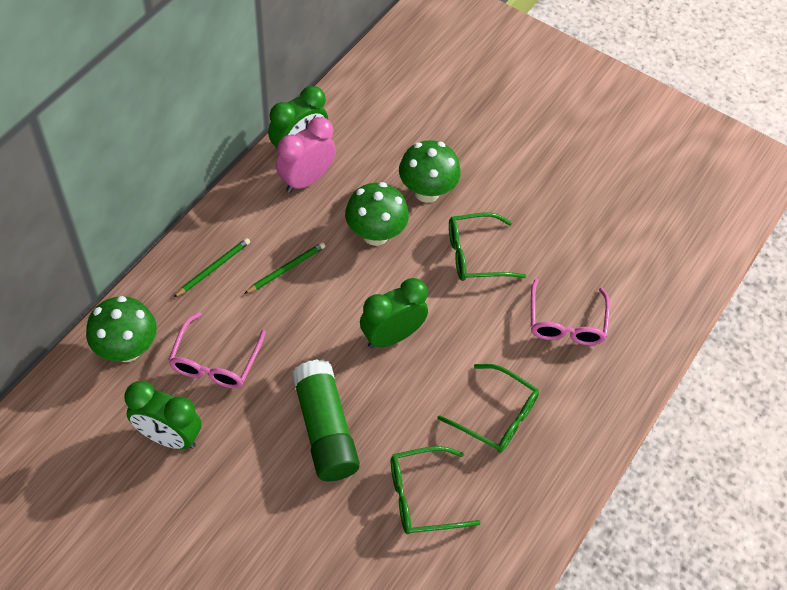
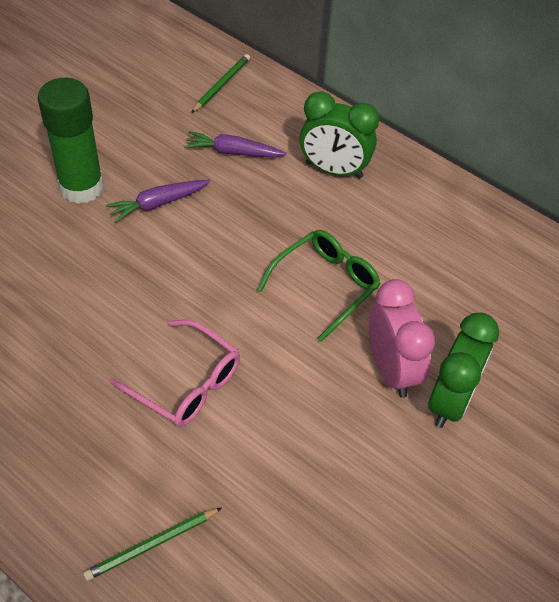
green clock: 3 -> 2
green glasses: 3 -> 1
green mushroom: 3 -> 0
pink glasses: 2 -> 1
purple carrot: 0 -> 2

